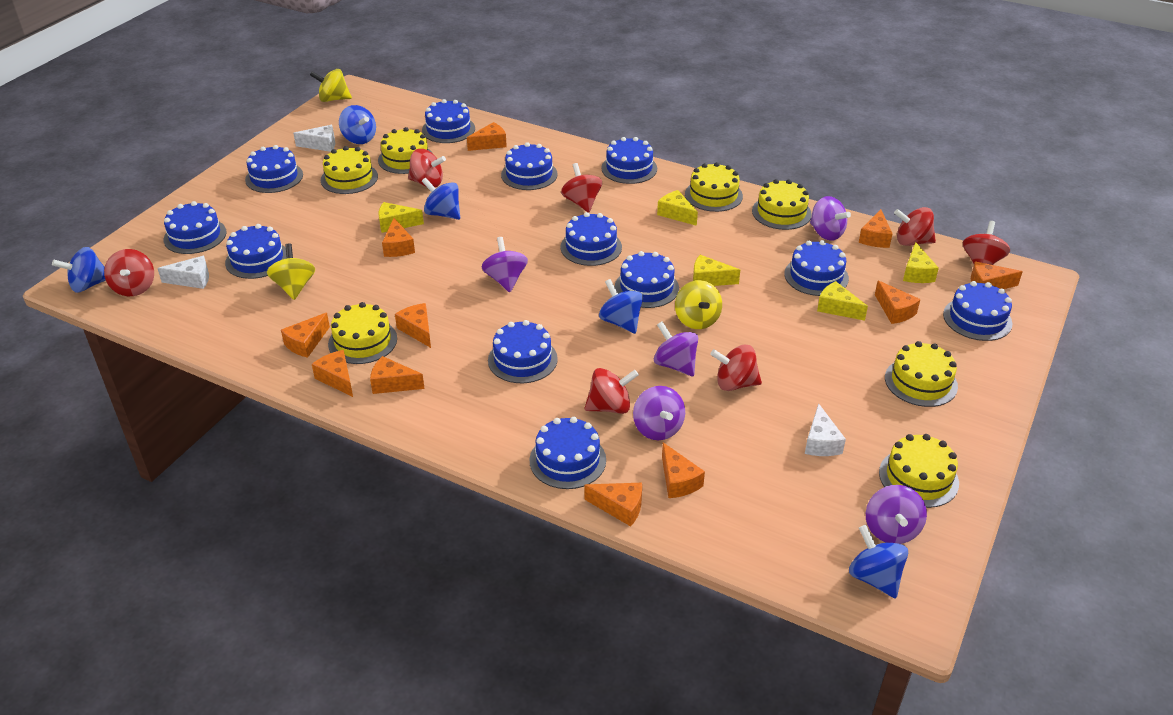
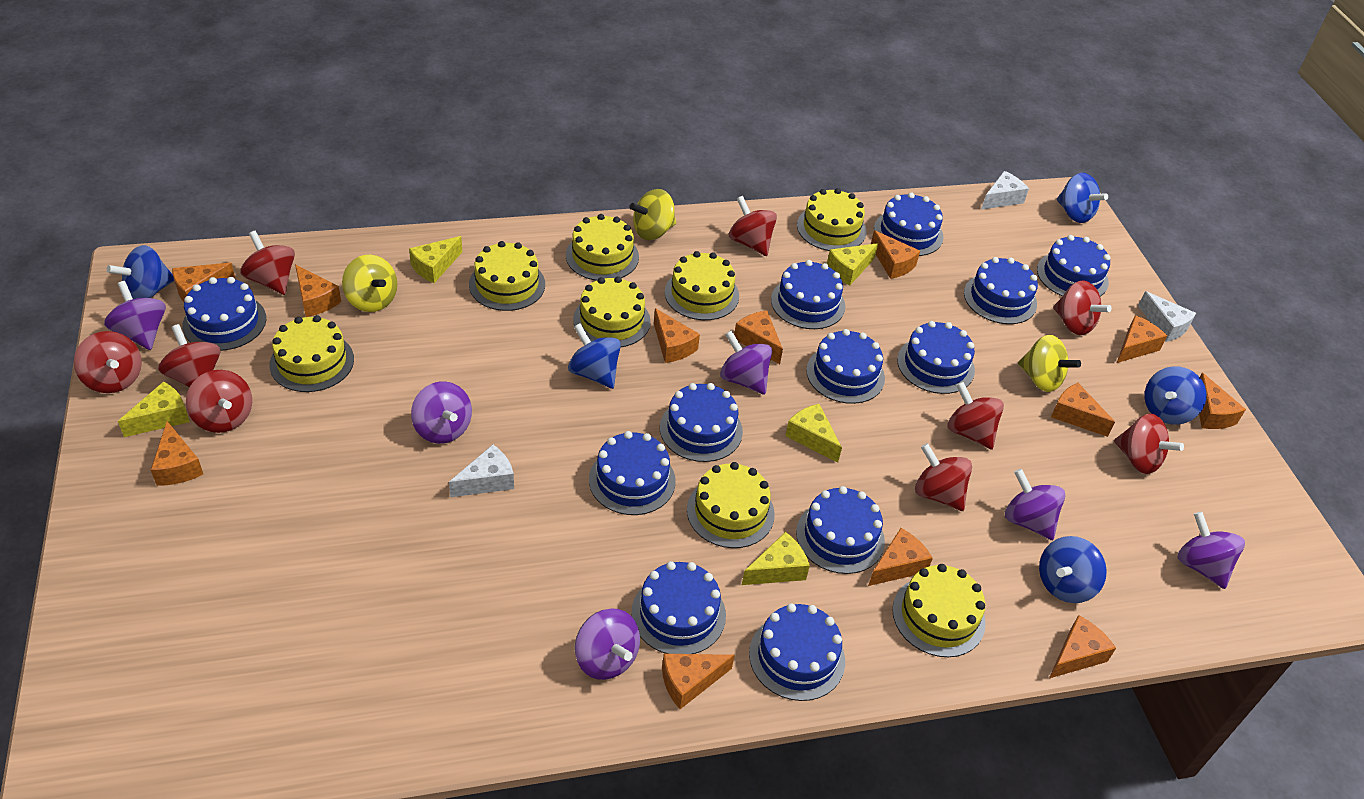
orange cheese: 11 -> 12
purple spinning top: 5 -> 6
red spinning top: 7 -> 9
yellow cake: 7 -> 8

